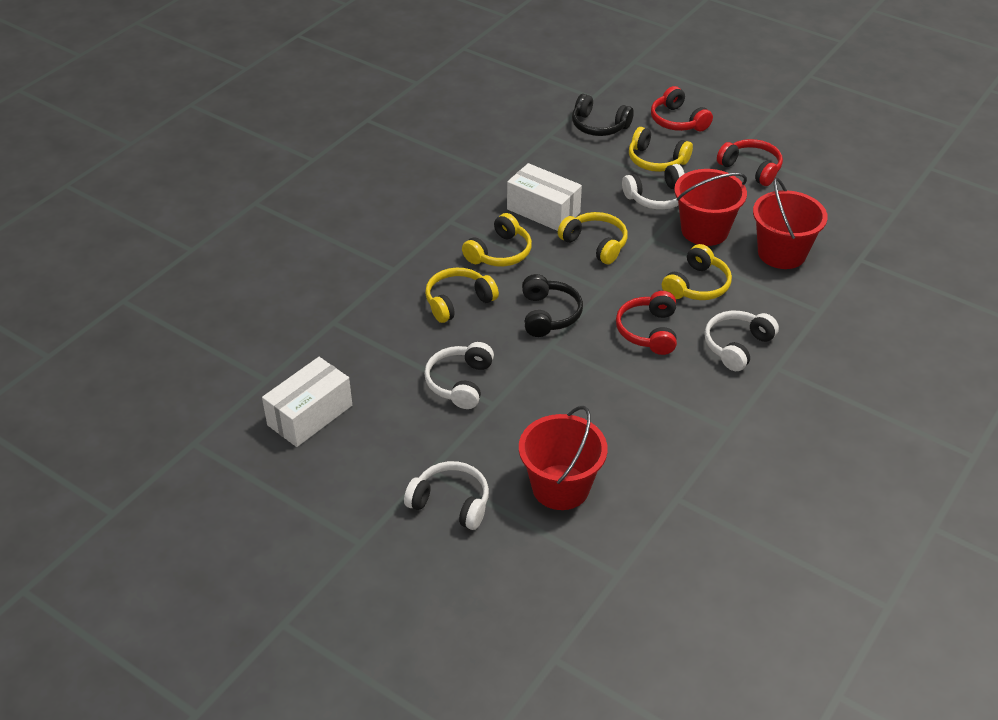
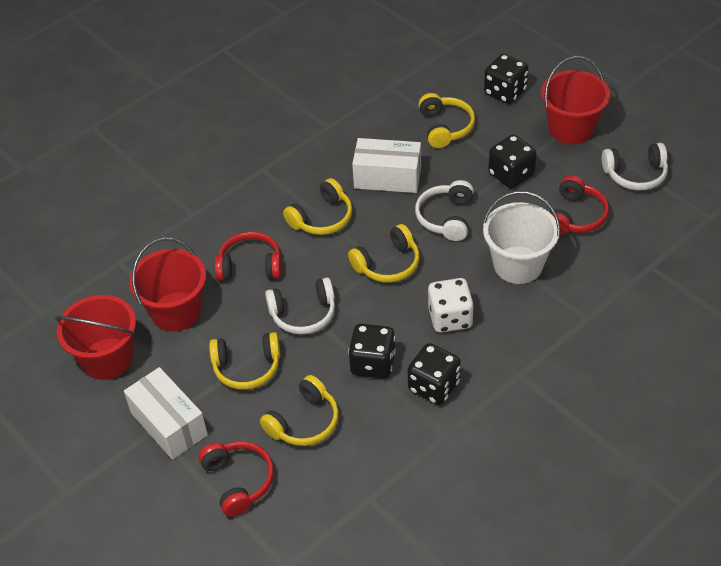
black dice: 0 -> 4
black headphones: 2 -> 0
white bucket: 0 -> 1
white dice: 0 -> 1
white headphones: 4 -> 3

